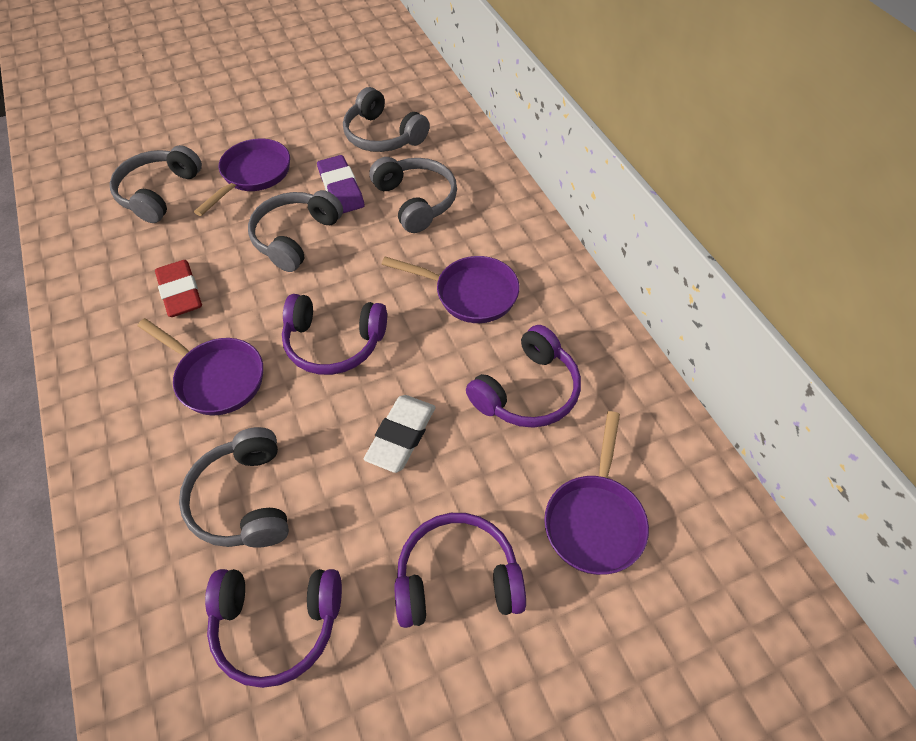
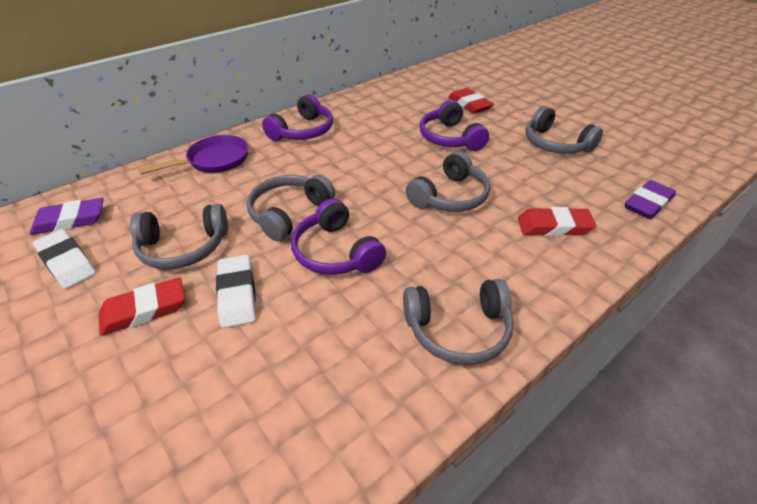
purple eraser: 1 -> 2
purple headphones: 4 -> 3
purple pan: 4 -> 1
red eraser: 1 -> 3
white eraser: 1 -> 2

